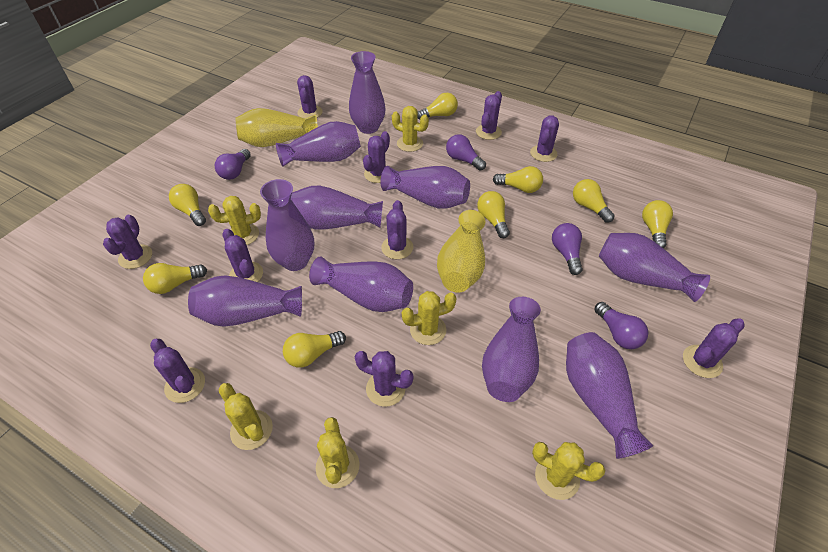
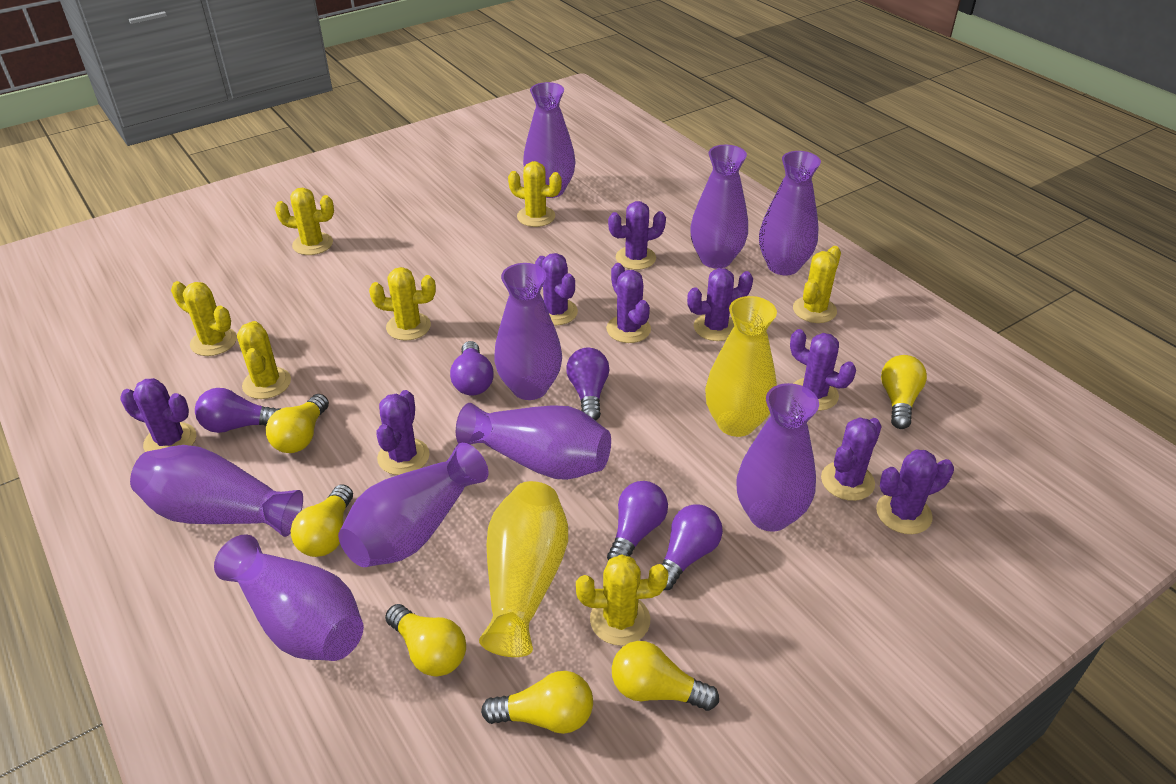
purple cactus: 10 -> 9
purple light bulb: 4 -> 5
purple vase: 10 -> 9
yellow cactus: 6 -> 7
yellow light bulb: 8 -> 6

